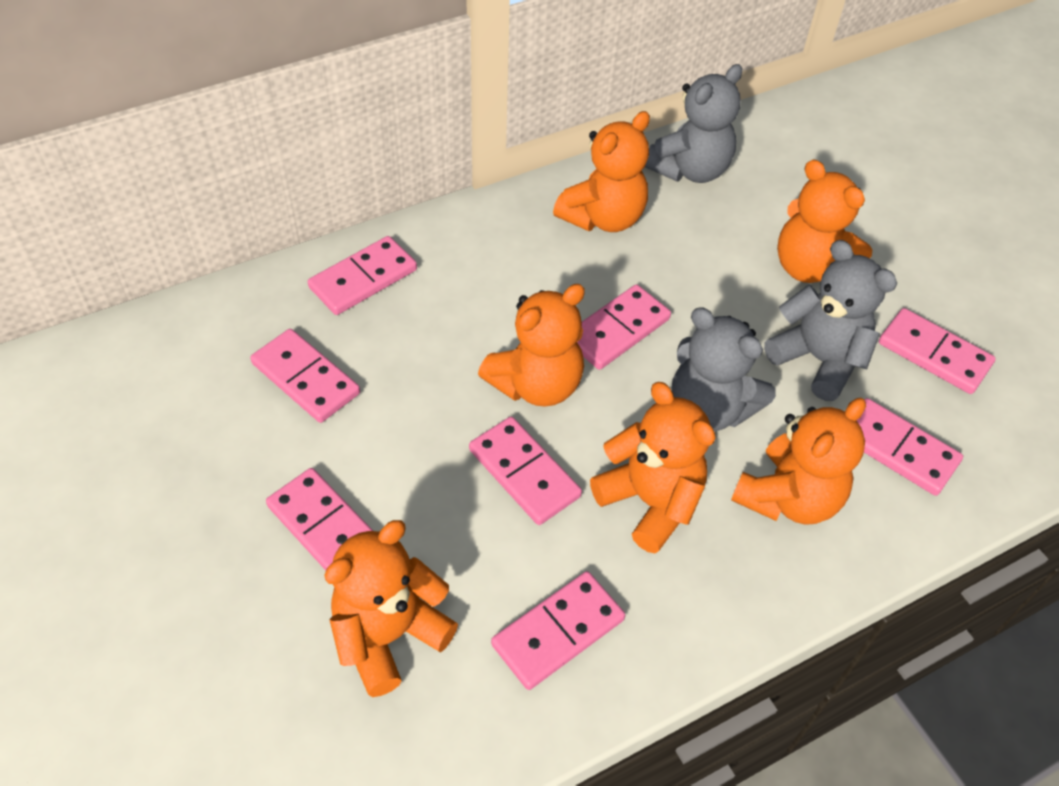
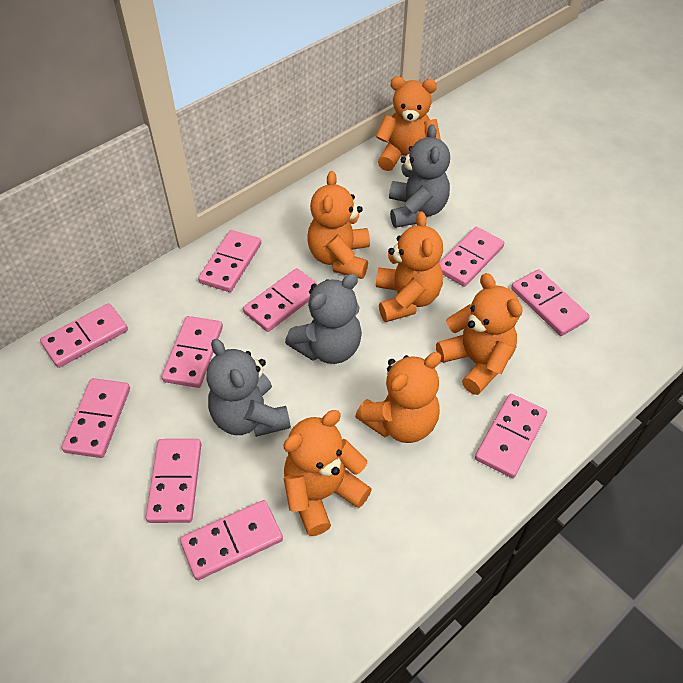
pink domino: 8 -> 10

